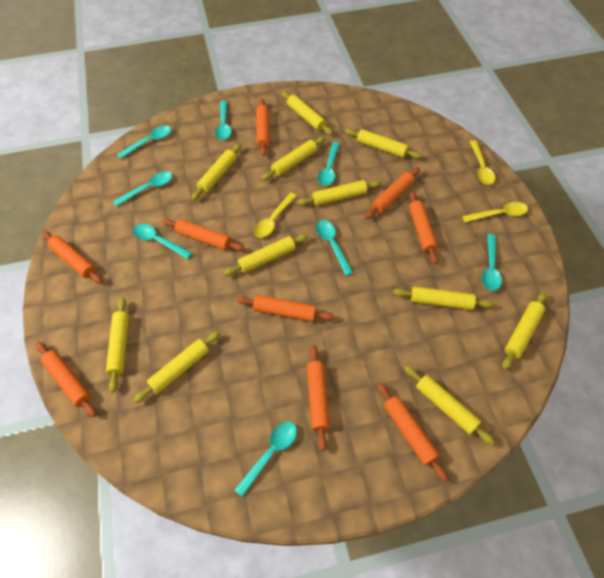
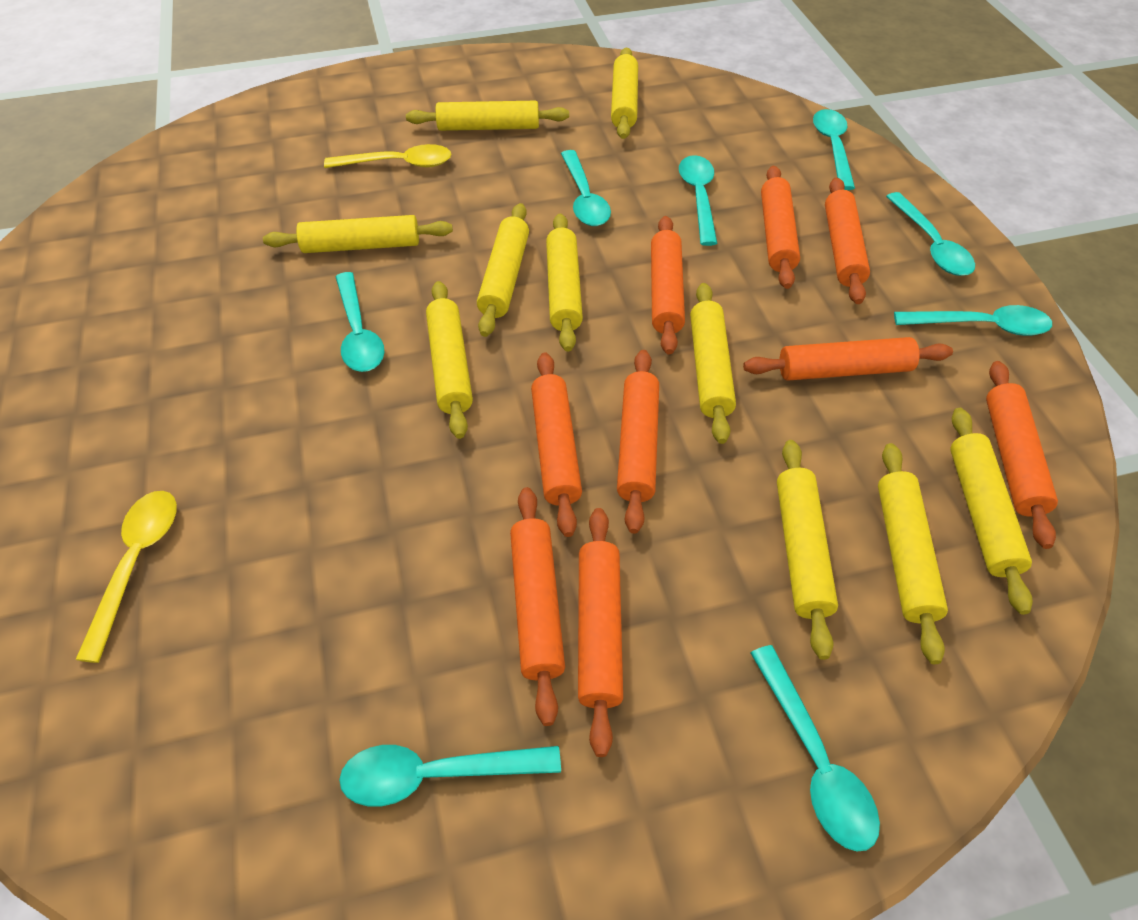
yellow rolling pin: 11 -> 10
yellow spoon: 3 -> 2

